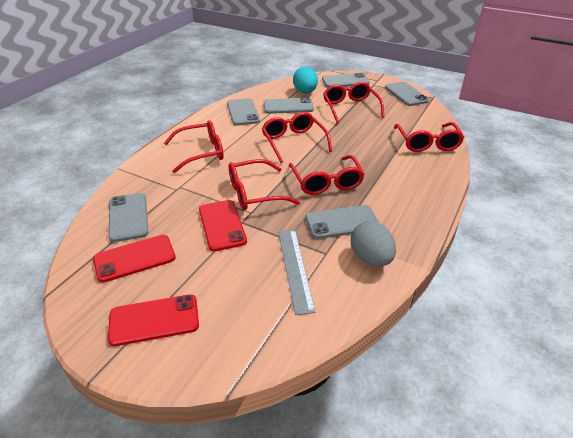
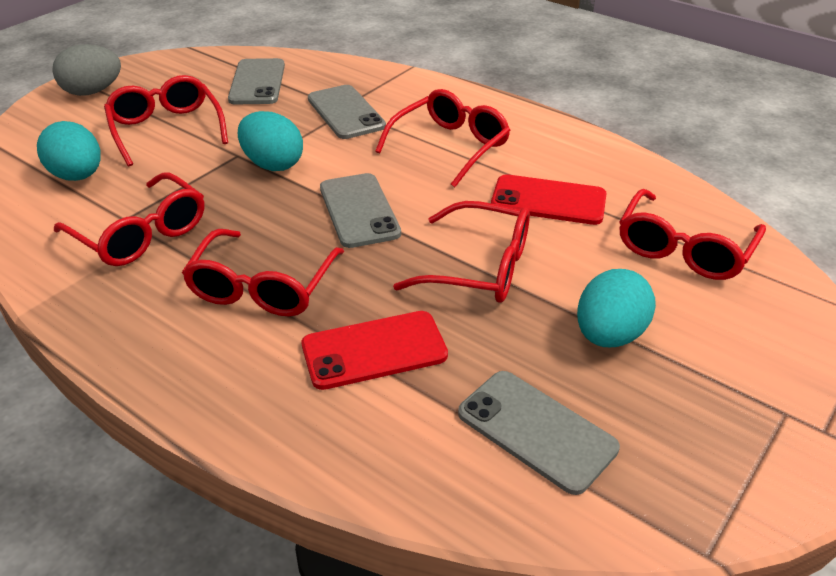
grey phone: 6 -> 4
grey ruler: 1 -> 0
red phone: 3 -> 2
turquoise egg: 1 -> 3

